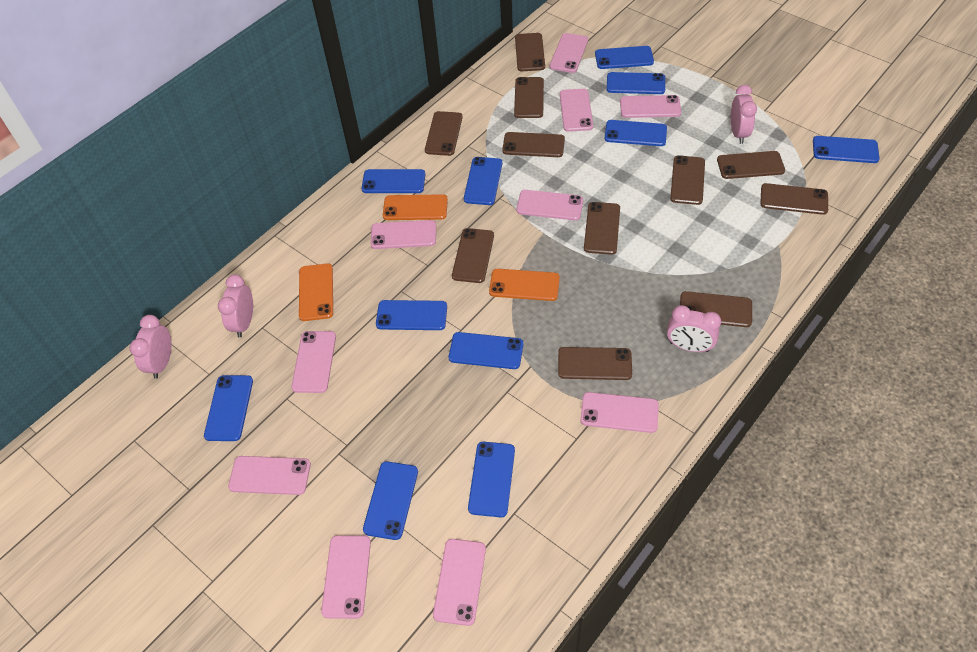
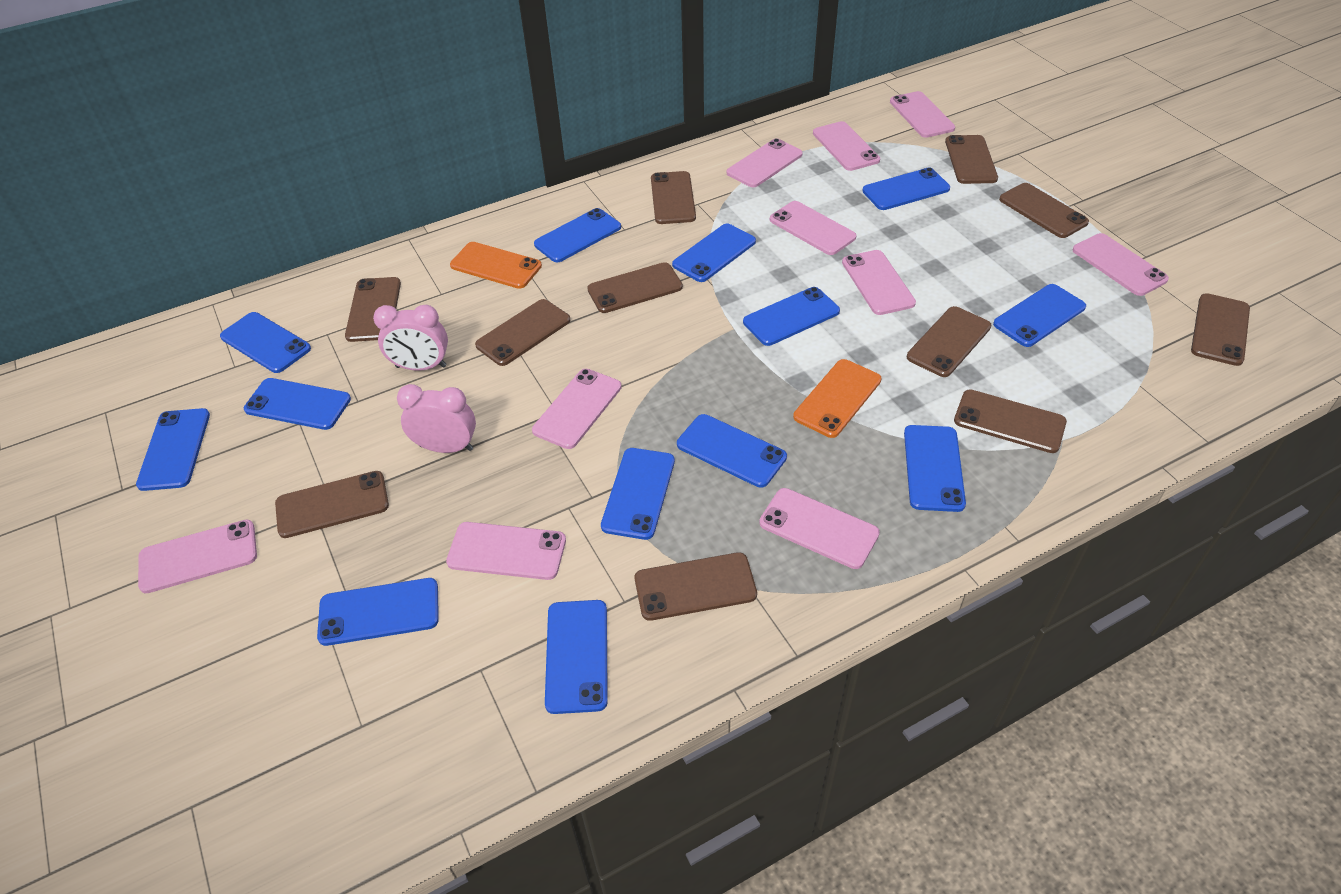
blue phone: 11 -> 13
orange phone: 3 -> 2
pink clock: 4 -> 2

